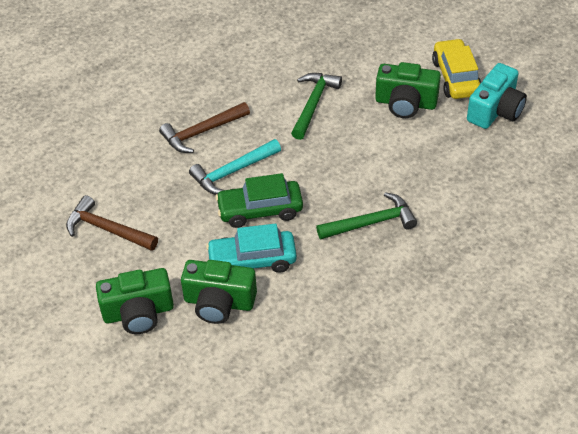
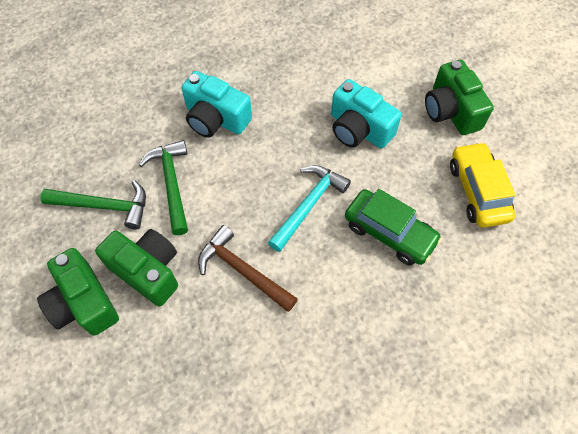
brown hammer: 2 -> 1
turquoise camera: 1 -> 2
turquoise car: 1 -> 0

